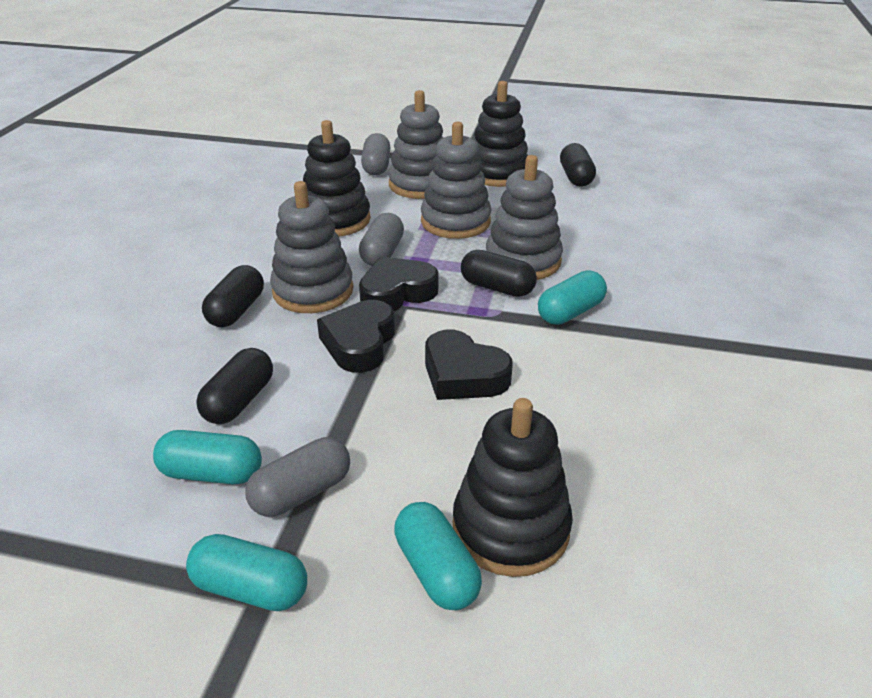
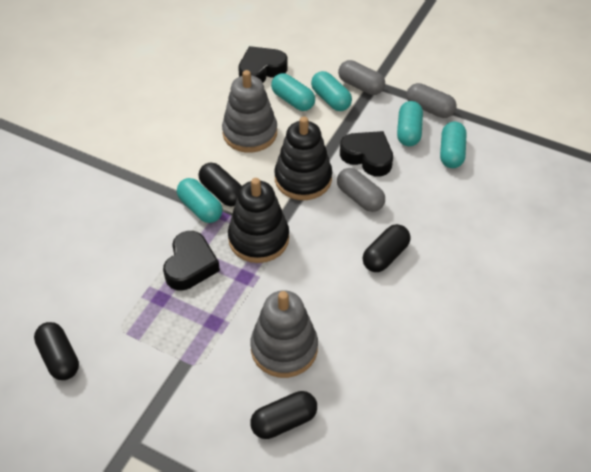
black stacking toy: 3 -> 2
grey stacking toy: 4 -> 2
turquoise capsule: 4 -> 5

